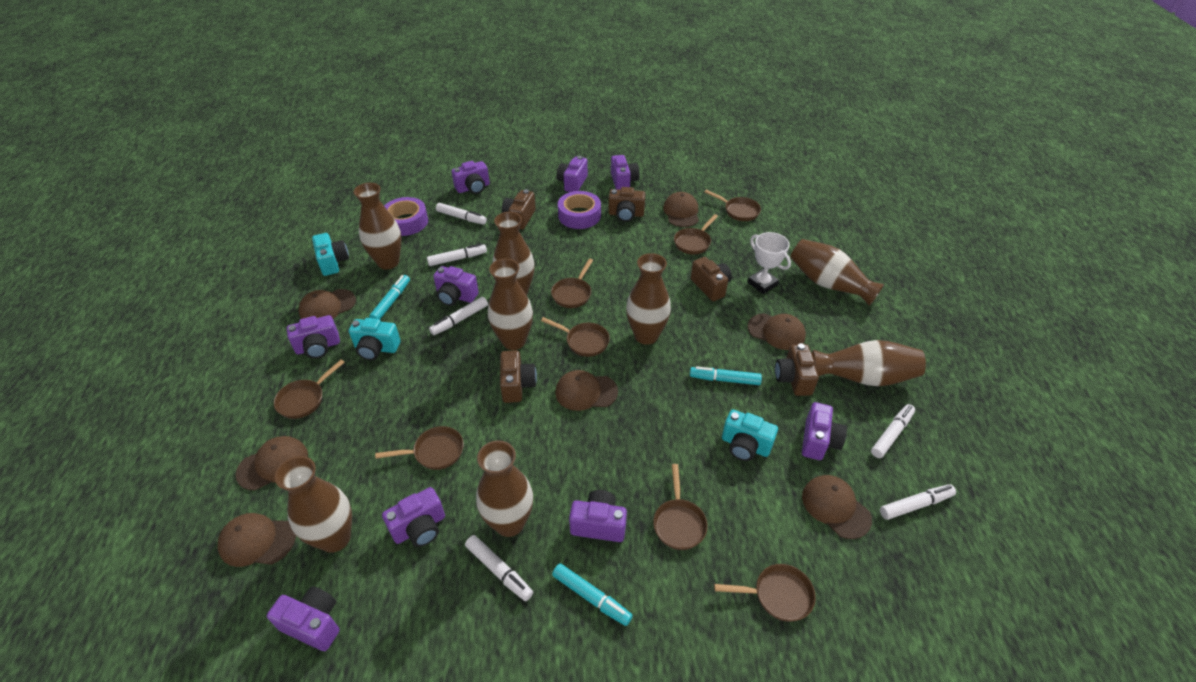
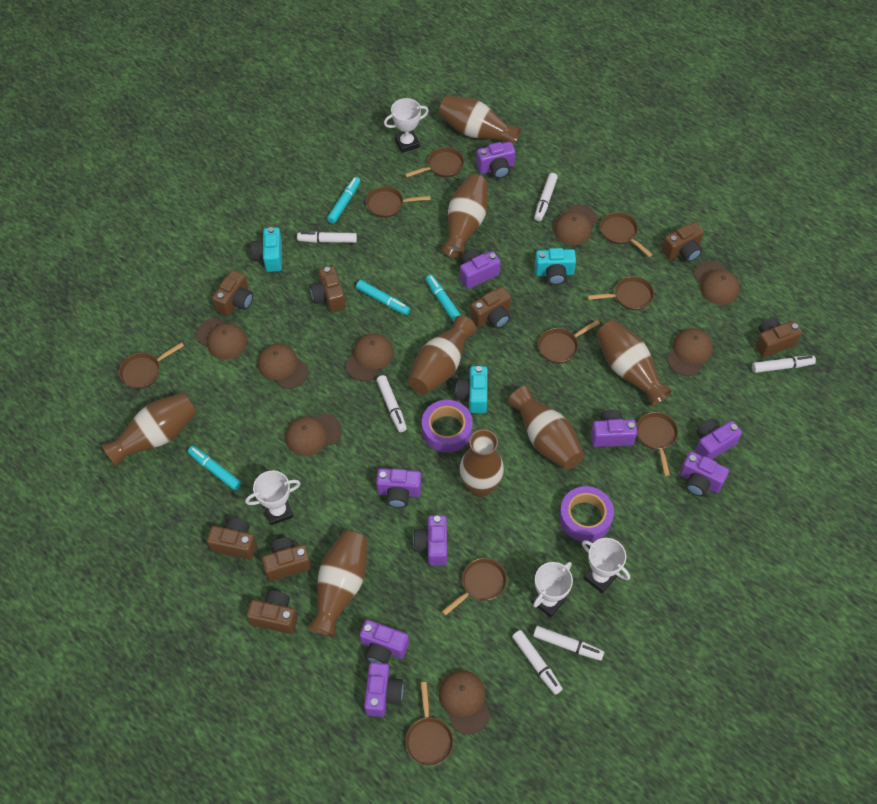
brown camera: 5 -> 8
brown cap: 7 -> 8
brown pan: 8 -> 9
turquoise marker: 3 -> 4
white trophy: 1 -> 4

